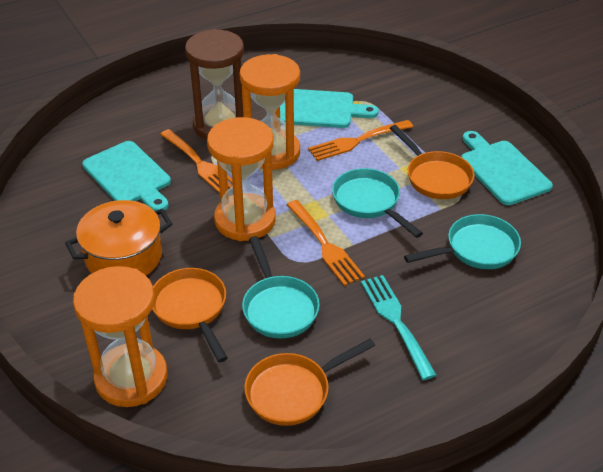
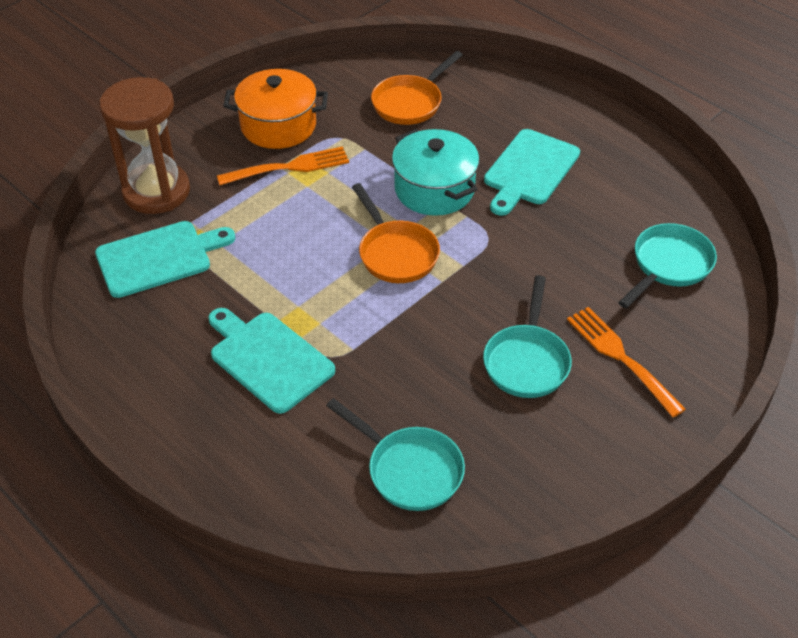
orange fork: 3 -> 2
orange hourglass: 3 -> 0
orange pan: 3 -> 2
turquoise fork: 1 -> 0
turquoise pot: 0 -> 1

